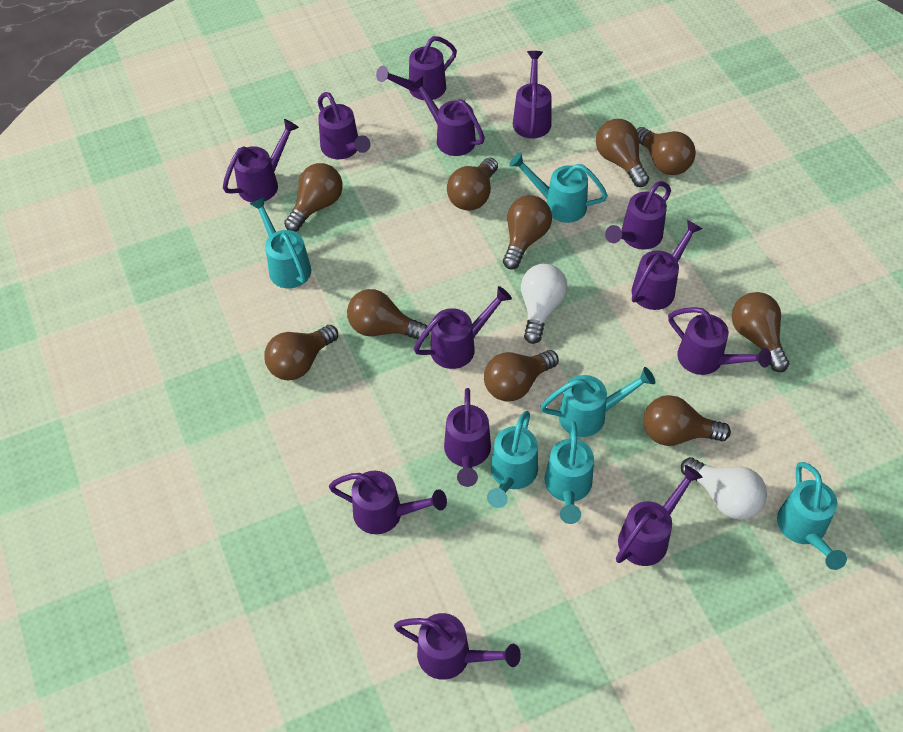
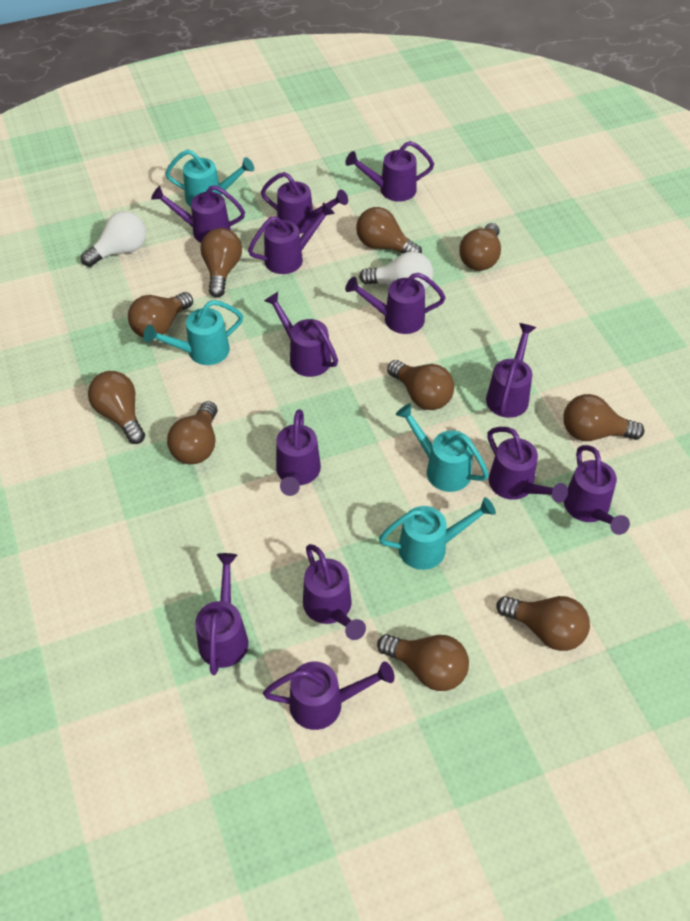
turquoise watering can: 6 -> 4

